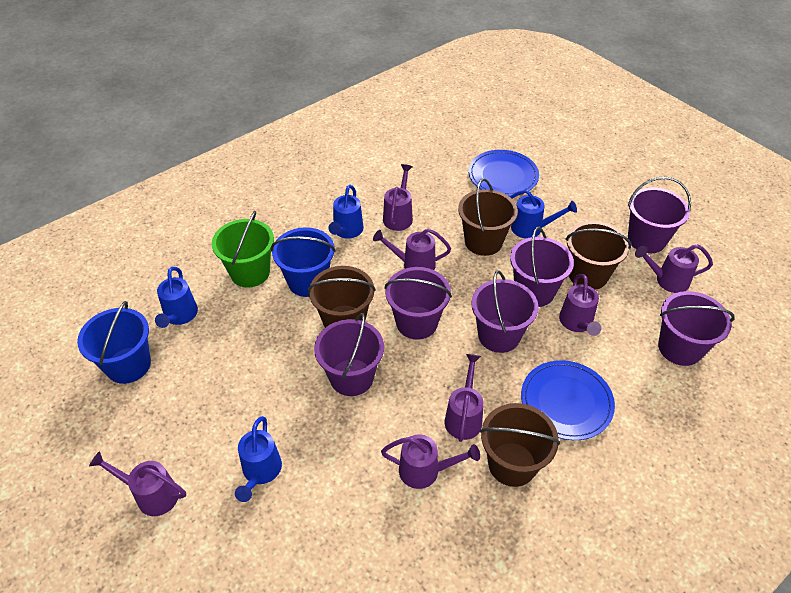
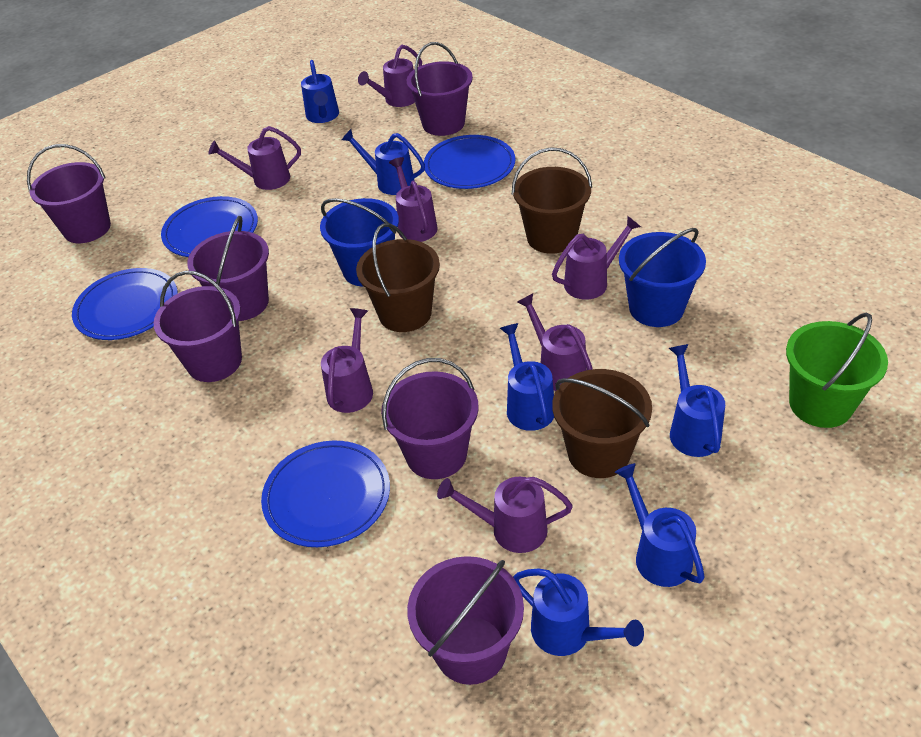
blue plate: 2 -> 4
blue watering can: 4 -> 6
brown bucket: 4 -> 3

